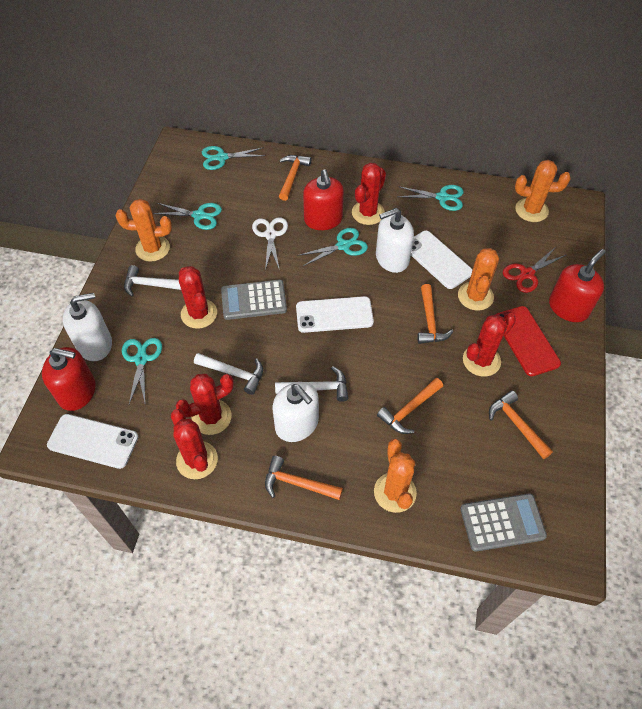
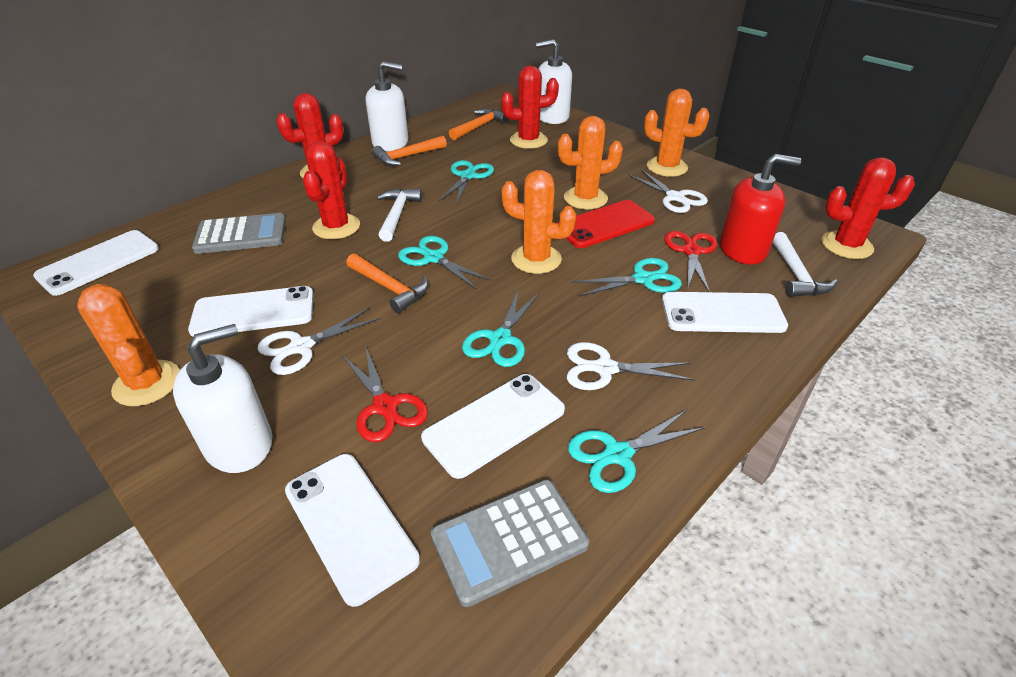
orange hammer: 5 -> 3
red cactus: 5 -> 4
red scissors: 1 -> 2
red soap dispenser: 3 -> 1
white hammer: 3 -> 2
white phone: 3 -> 5
white scissors: 1 -> 3

